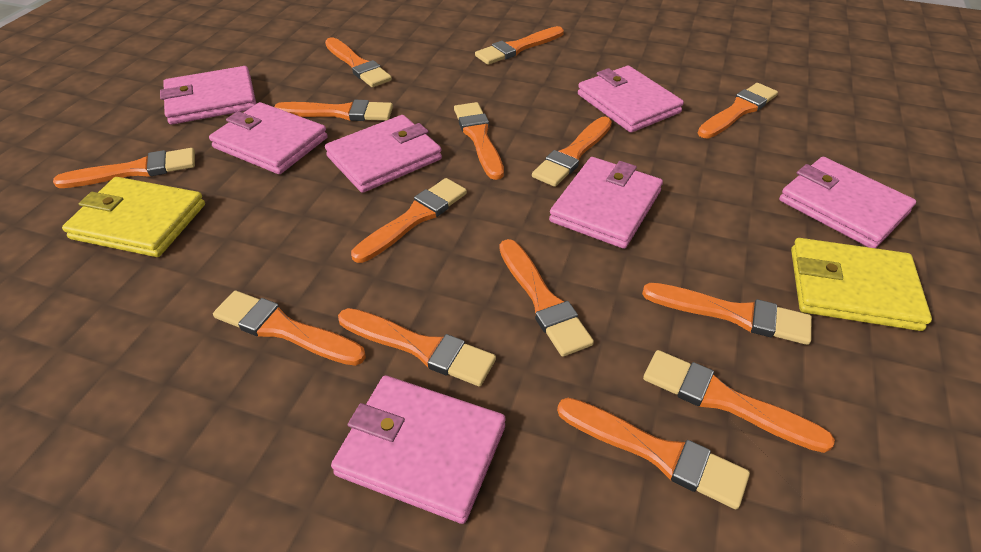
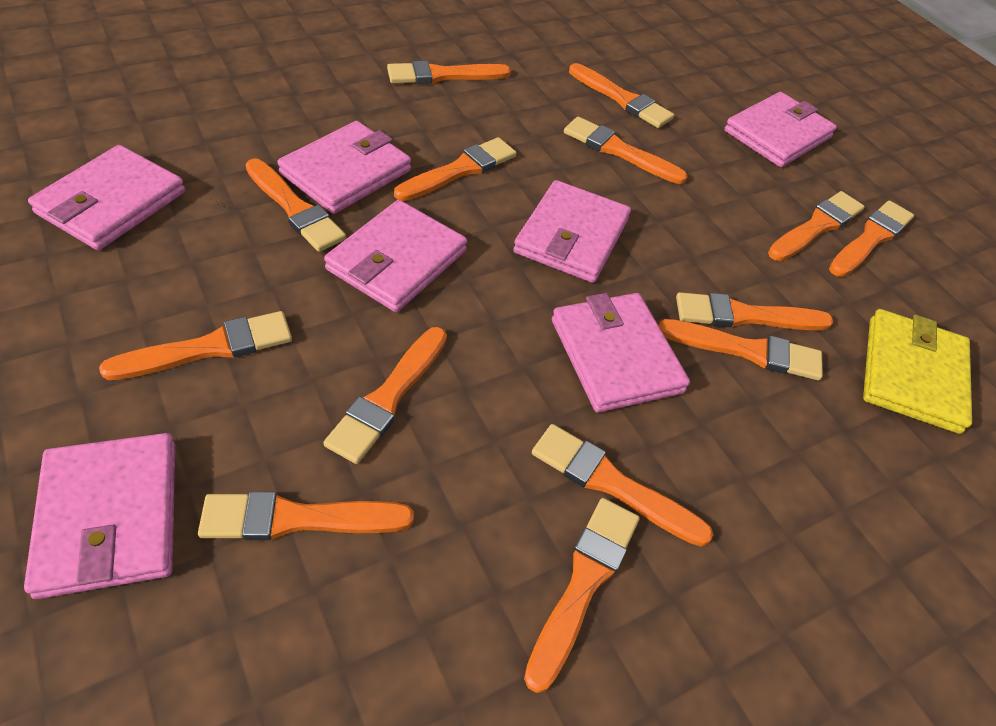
yellow wallet: 2 -> 1

